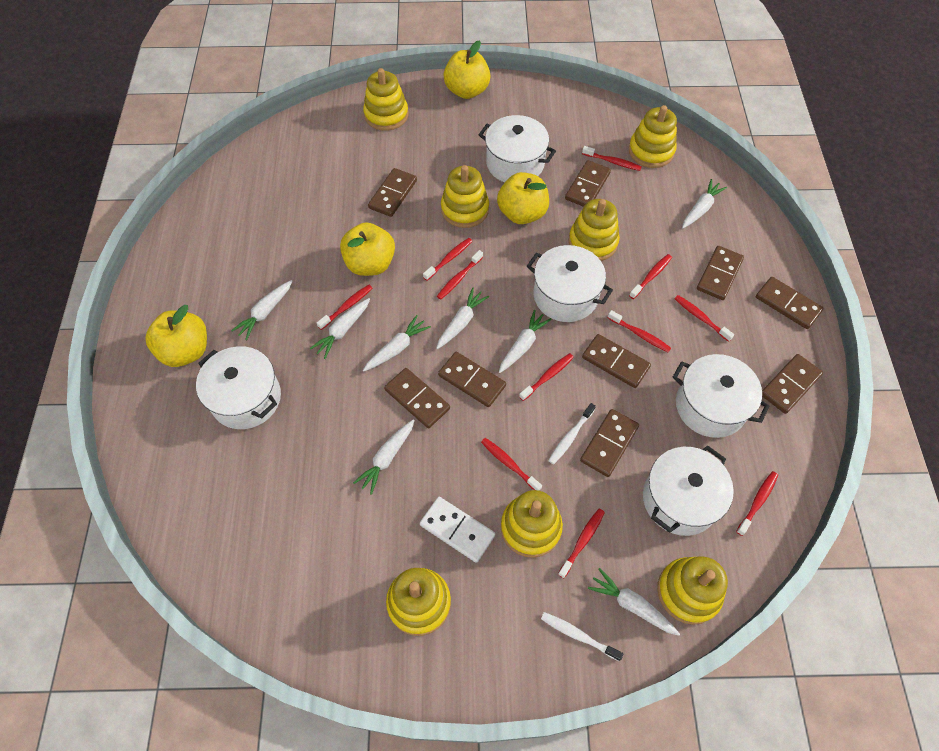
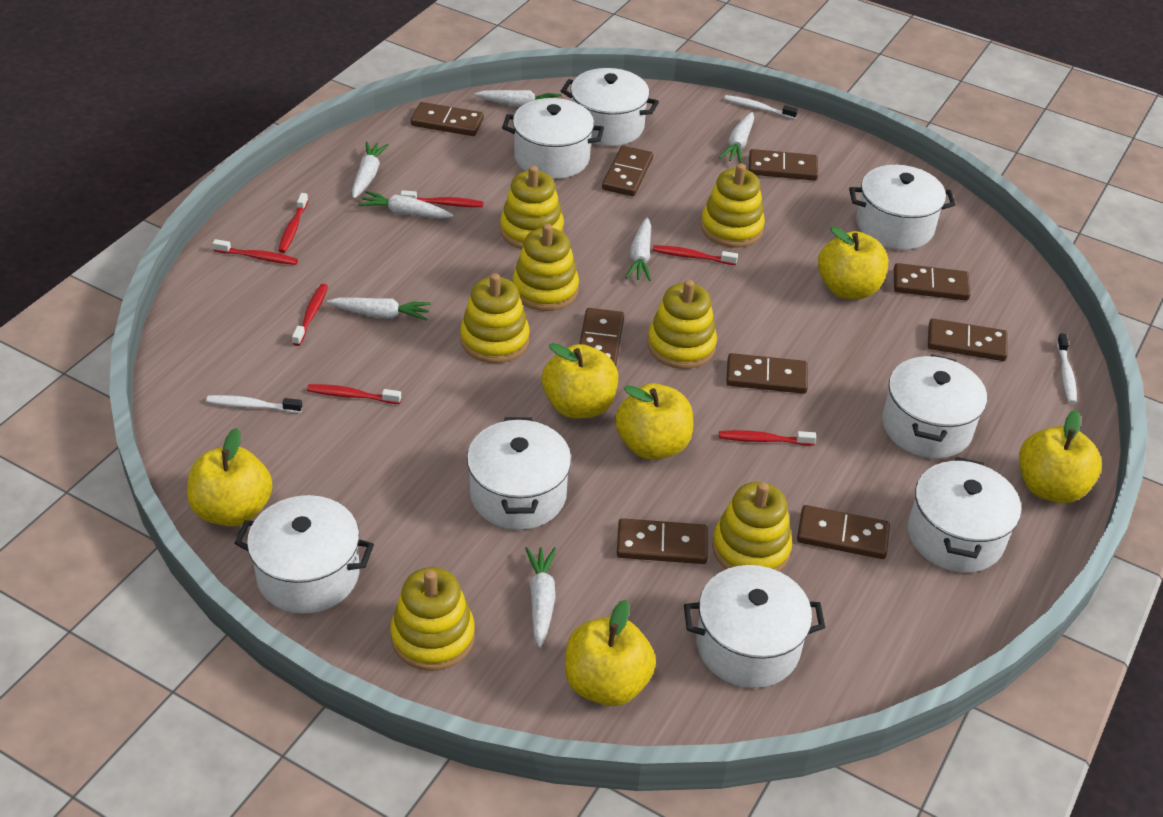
red toothbrush: 11 -> 7
white carrot: 8 -> 7
white domino: 1 -> 0
white pot: 5 -> 8
white toothbrush: 2 -> 3
yellow apple: 4 -> 6

